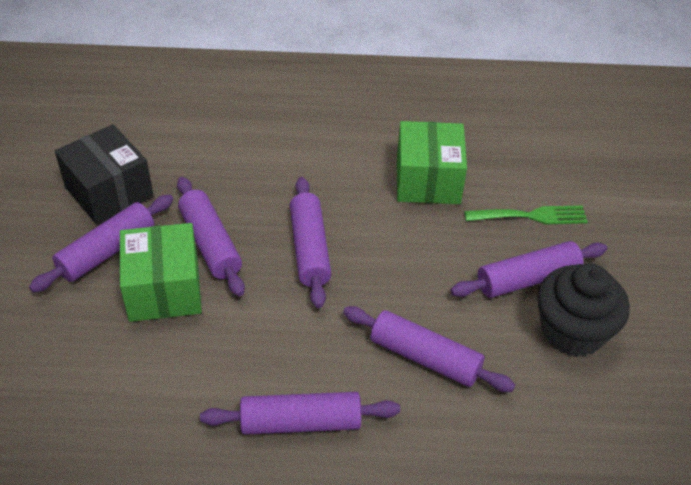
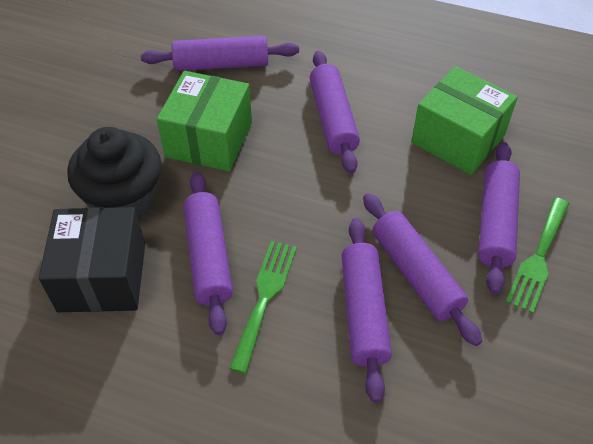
green fork: 1 -> 2

